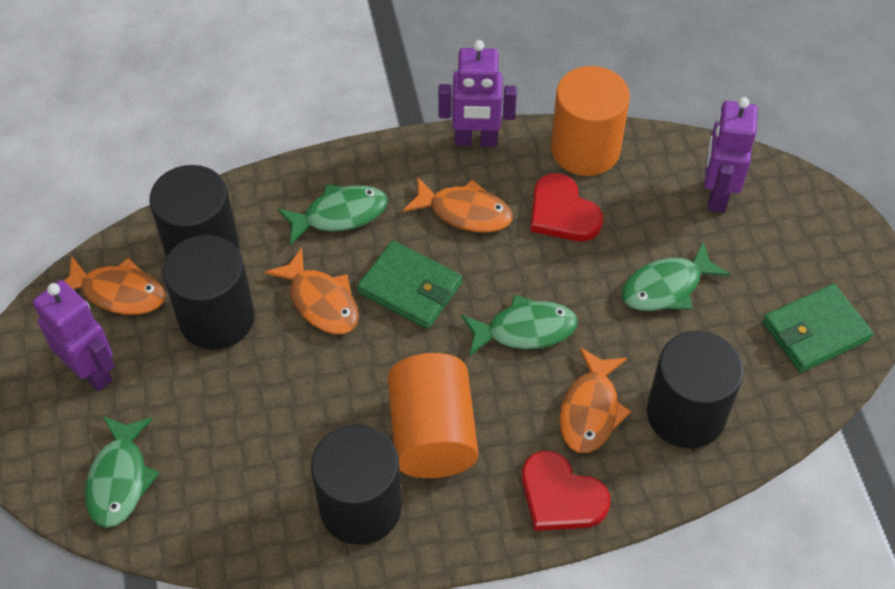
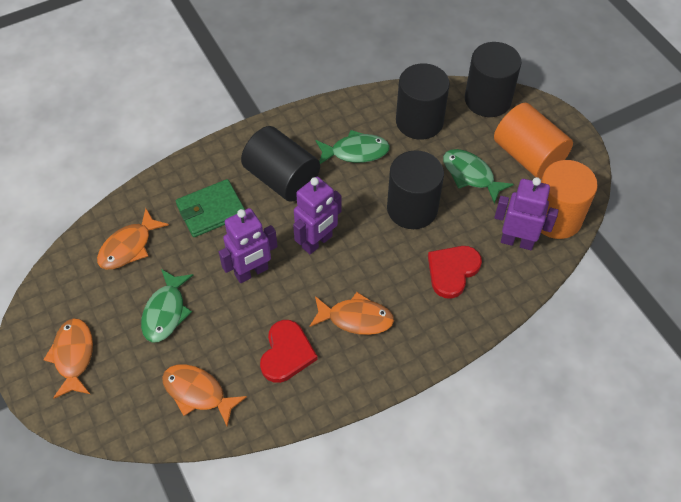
green fish: 4 -> 3
green wallet: 2 -> 1

